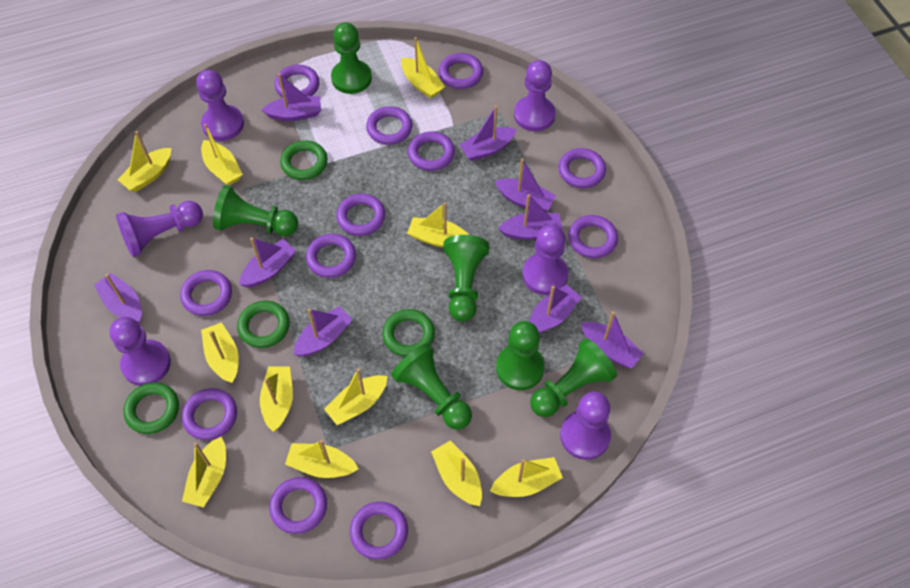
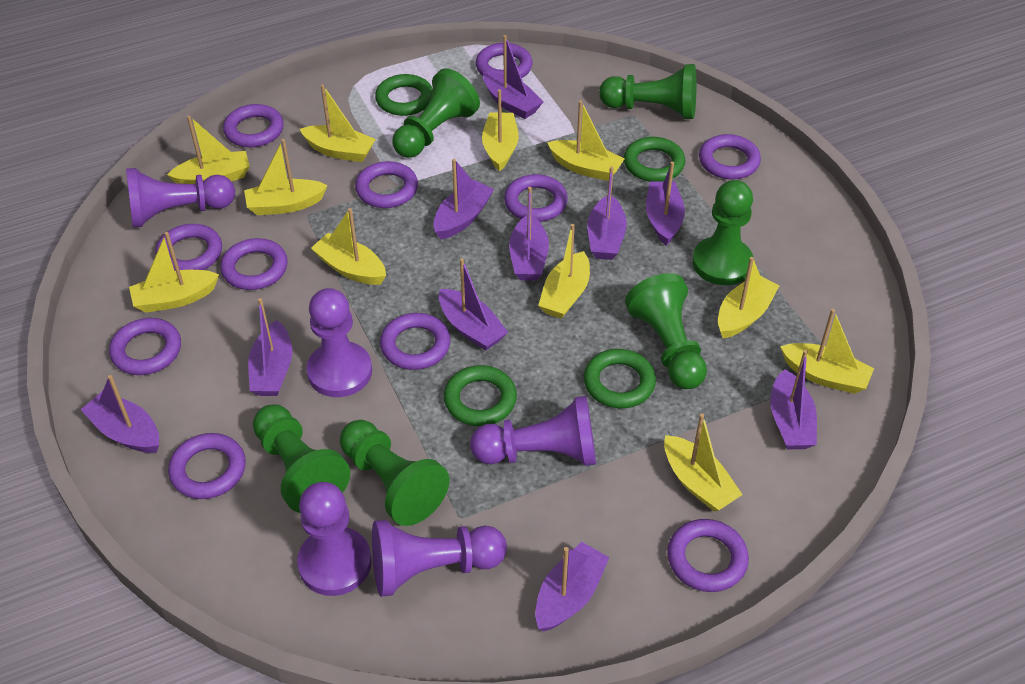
purple boat: 9 -> 10
purple pawn: 6 -> 5
purple ring: 12 -> 11

